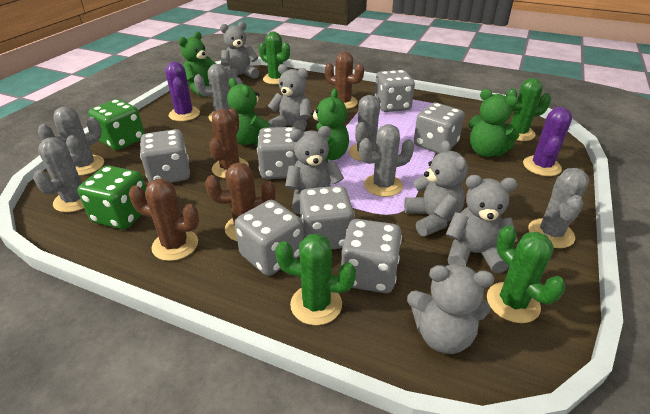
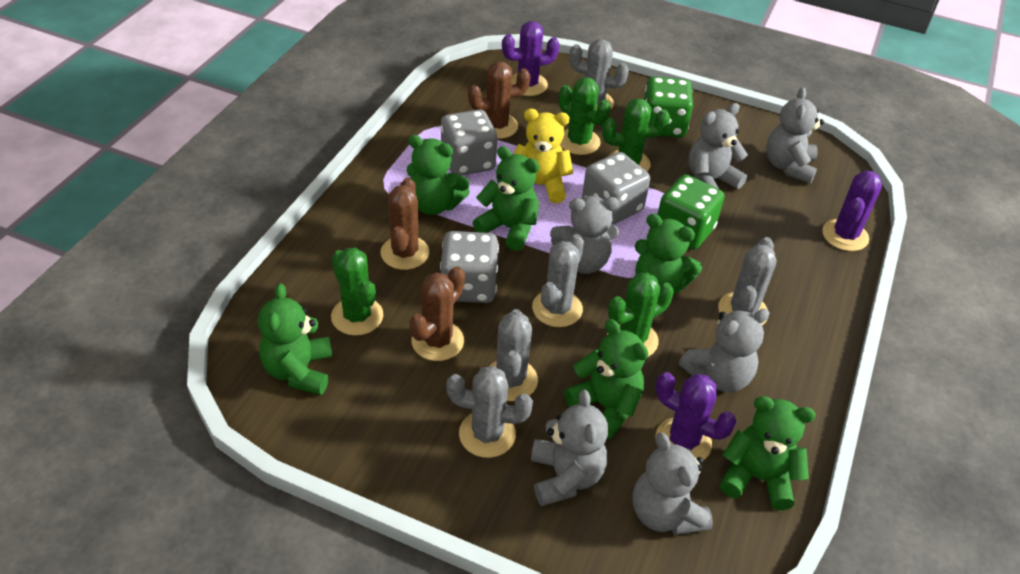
brown cactus: 4 -> 3
green teddy bear: 4 -> 6
grey cactus: 6 -> 5
grey dice: 7 -> 3
purple cactus: 2 -> 3
yellow teddy bear: 0 -> 1

